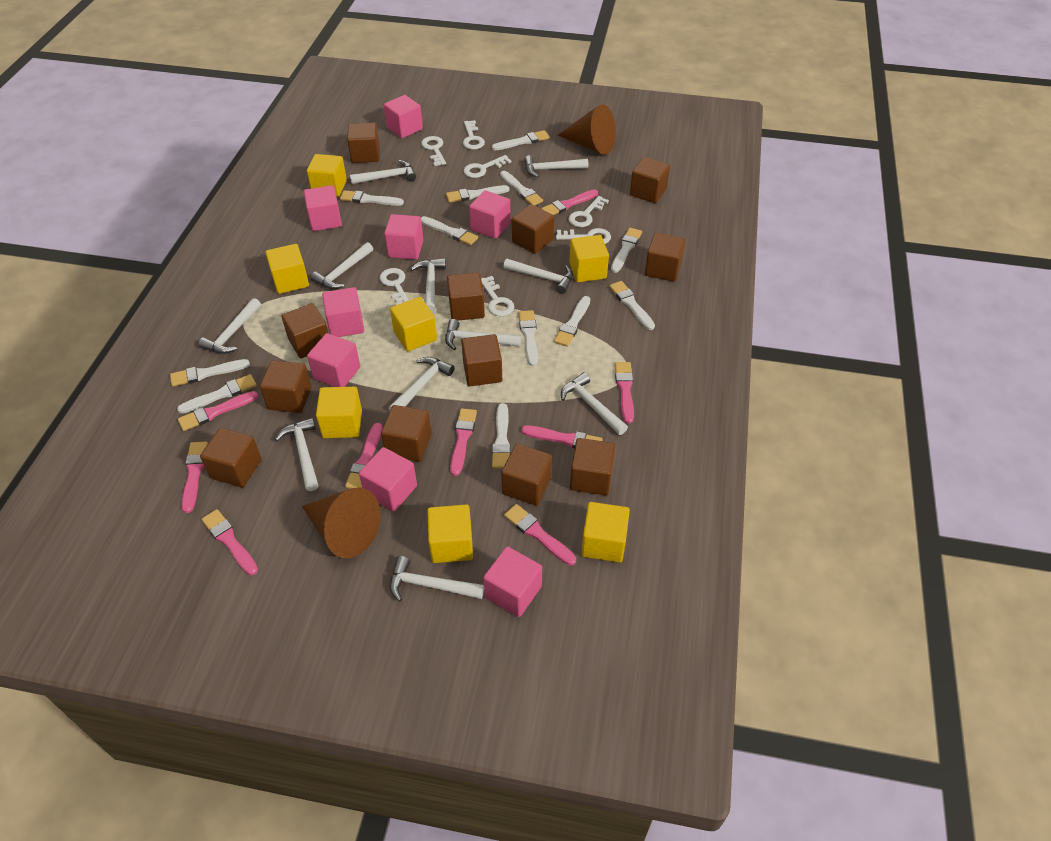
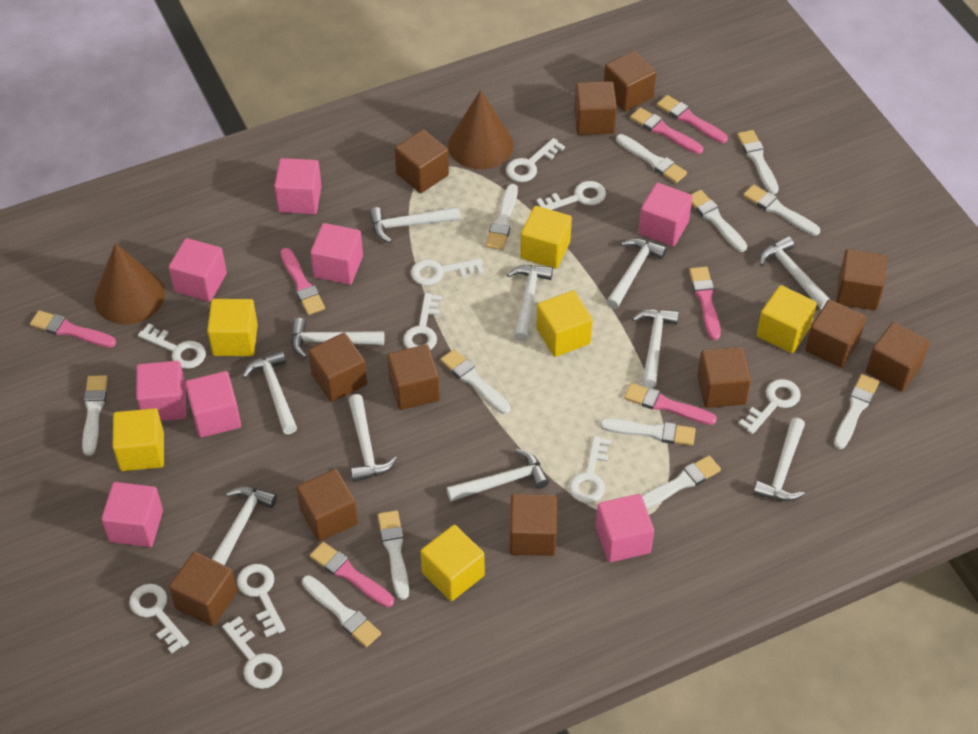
pink brush: 9 -> 7
white key: 7 -> 10
yellow cube: 7 -> 6

